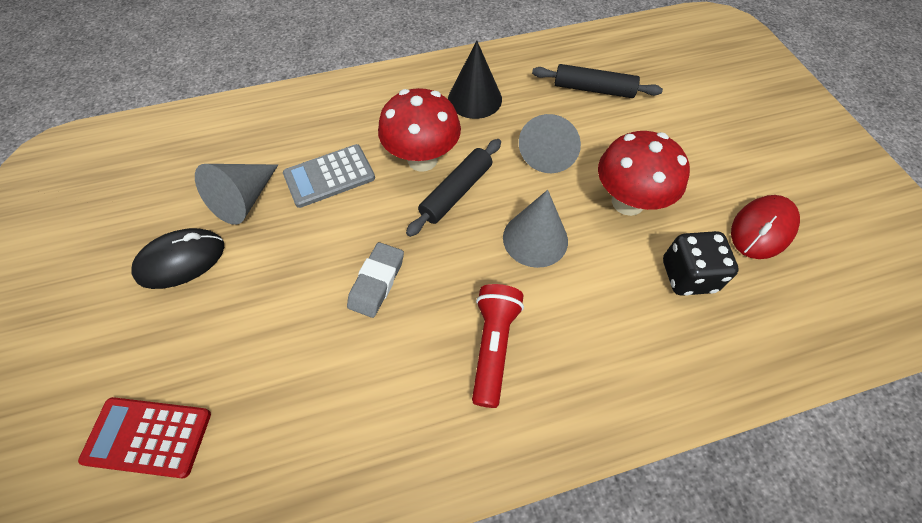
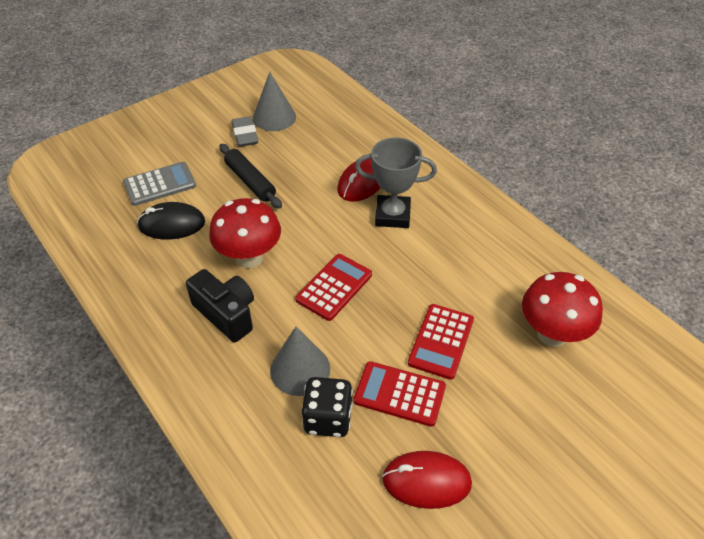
black camera: 0 -> 1
black cone: 1 -> 0
black rolling pin: 2 -> 1
grey cone: 3 -> 2
grey trophy: 0 -> 1
red calculator: 1 -> 3
red flashlight: 1 -> 0
red mouse: 1 -> 2

